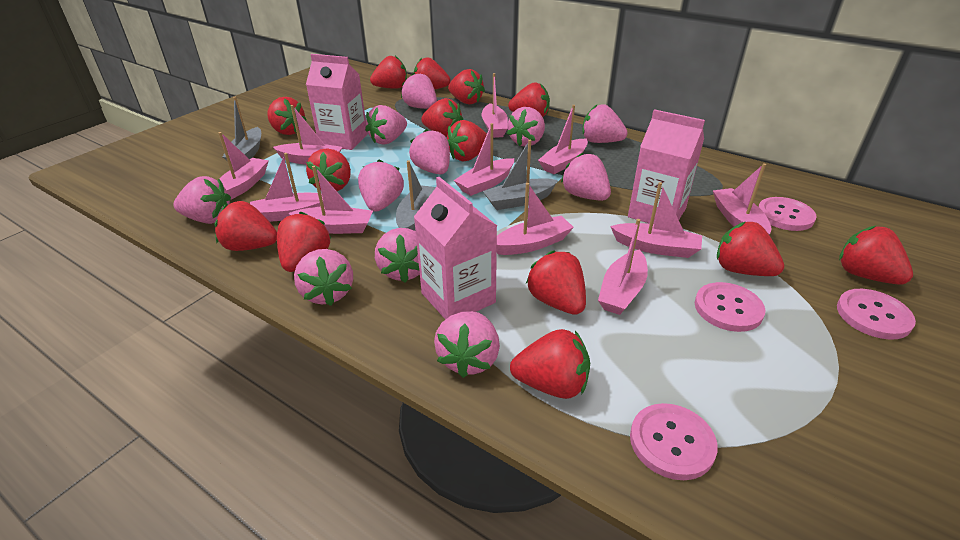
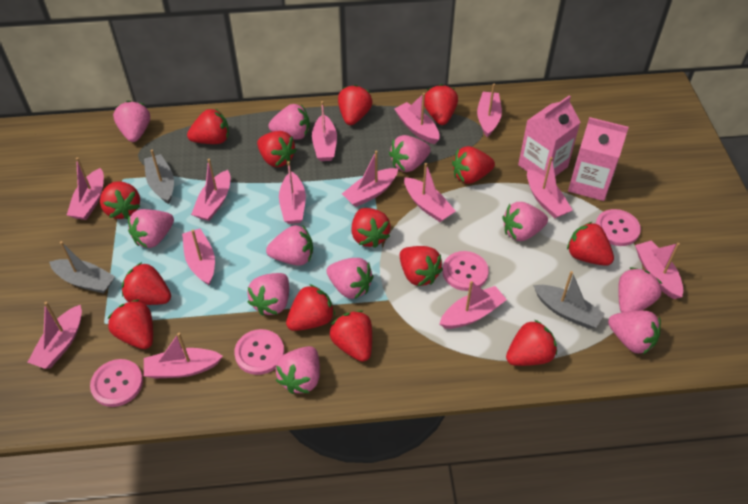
pink boat: 11 -> 14
pink carton: 3 -> 2

